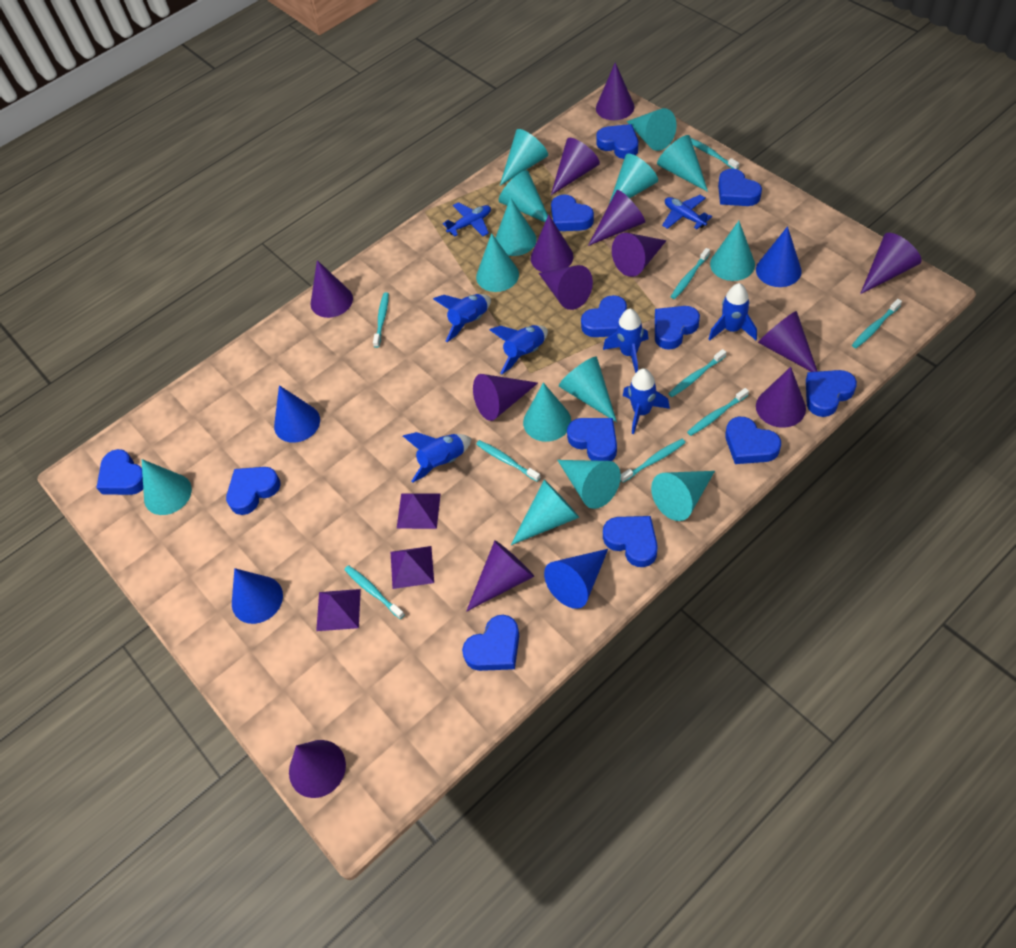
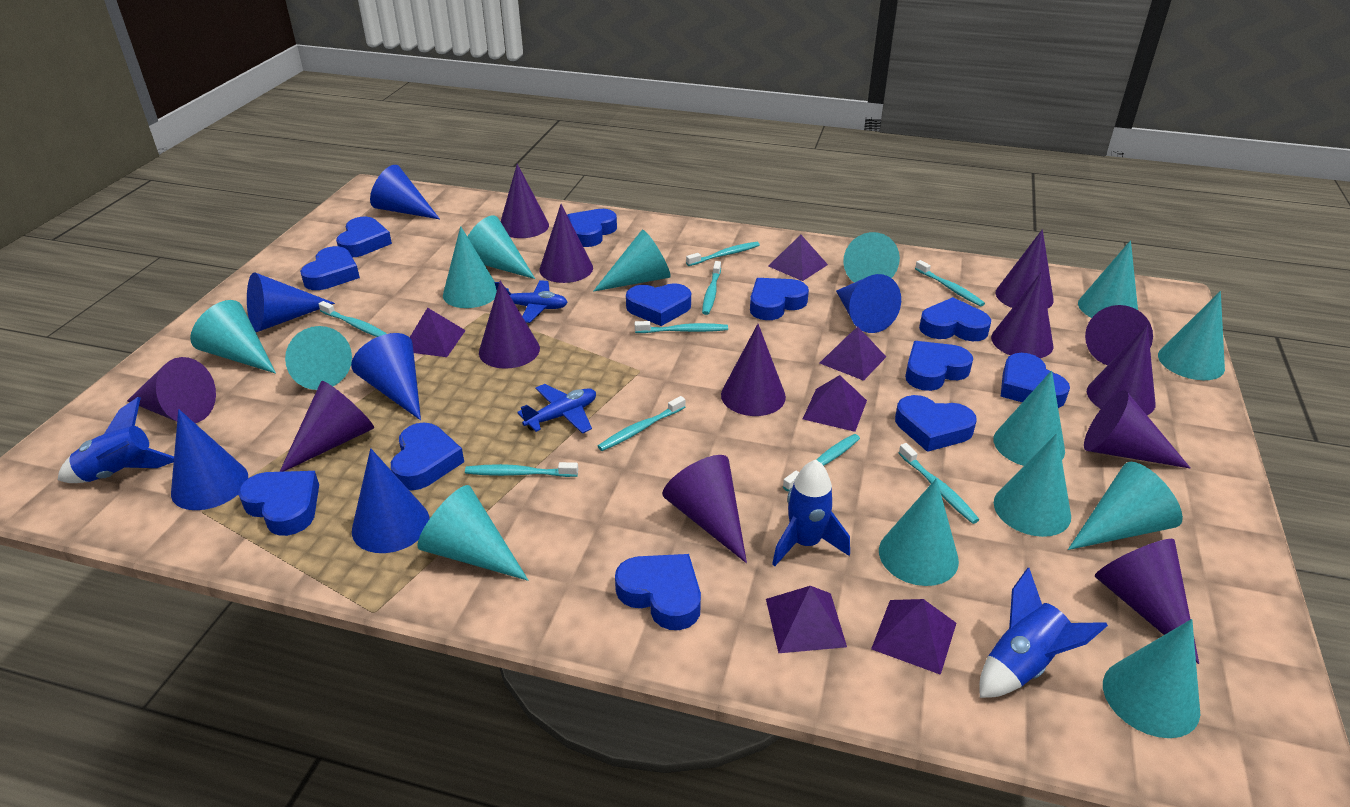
blue cone: 4 -> 6
blue rocket: 6 -> 3
purple pyramid: 3 -> 6

